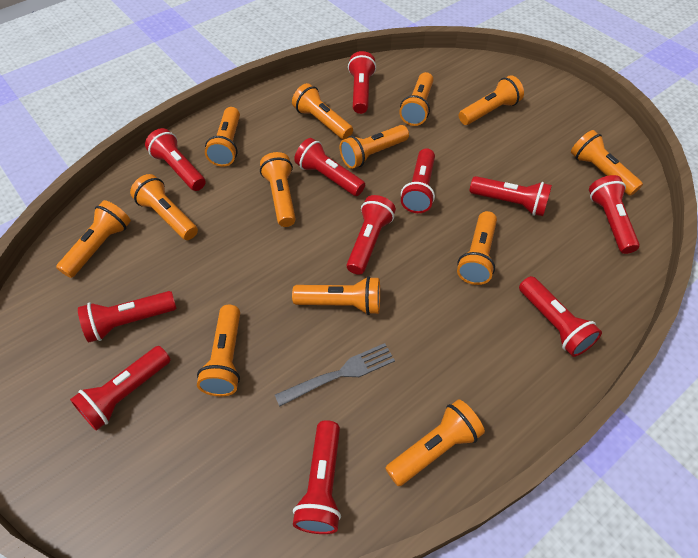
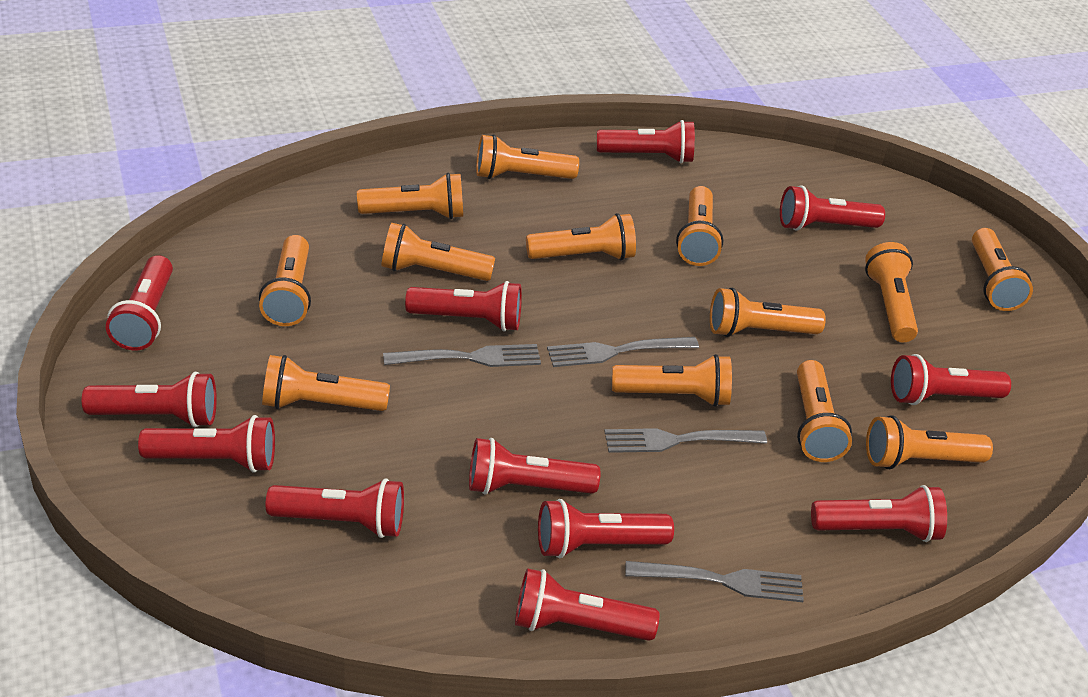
grey fork: 1 -> 4
red flashlight: 11 -> 12

